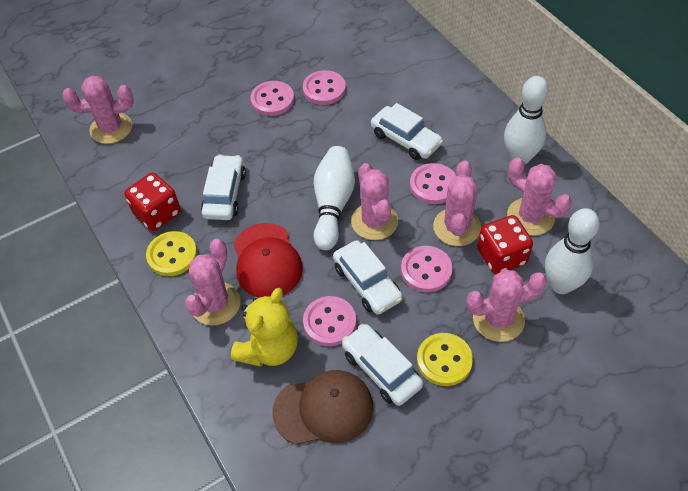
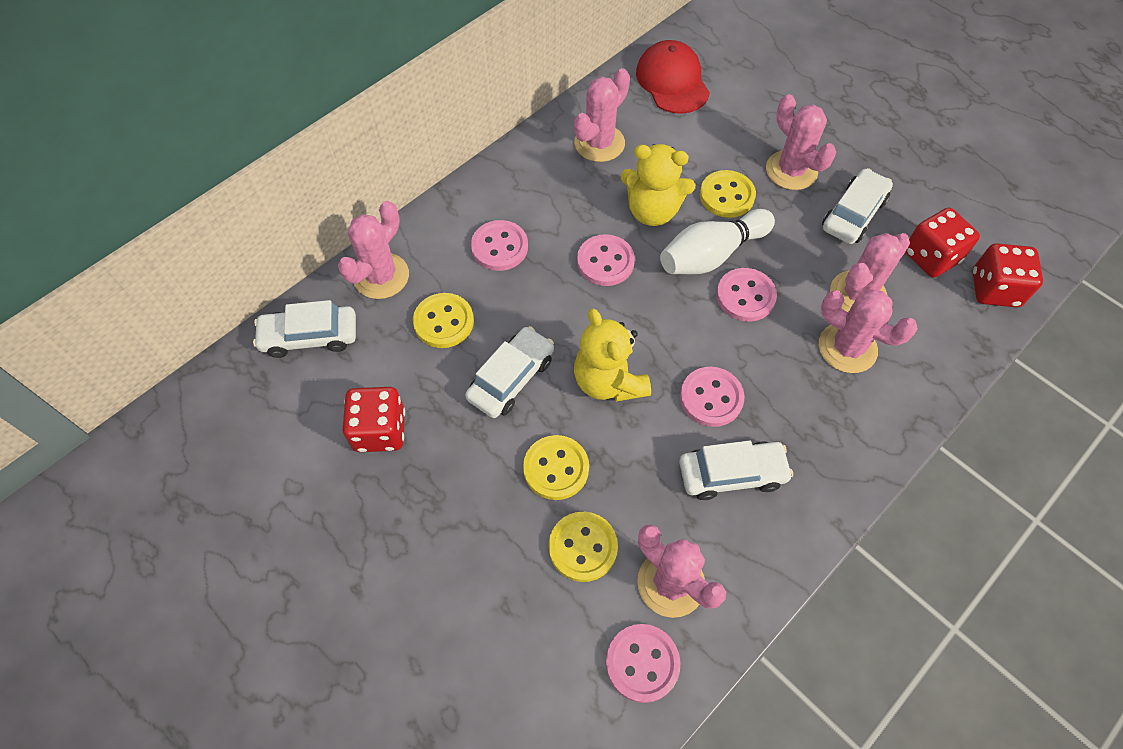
brown cap: 1 -> 0
red dice: 2 -> 3
white bowling pin: 3 -> 1
yellow button: 2 -> 4
yellow teddy bear: 1 -> 2

